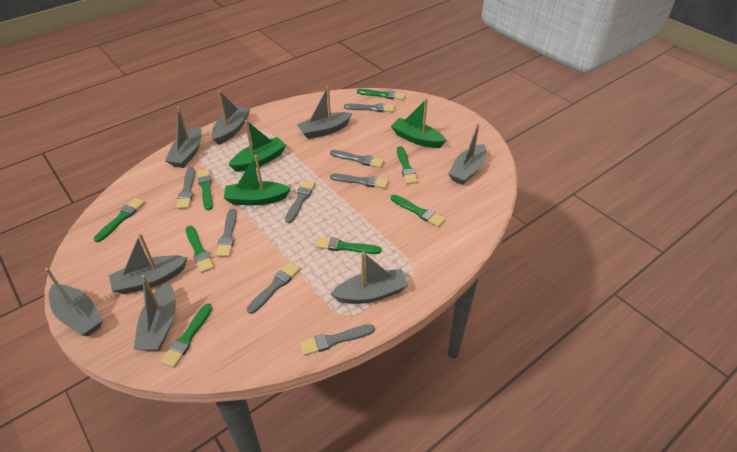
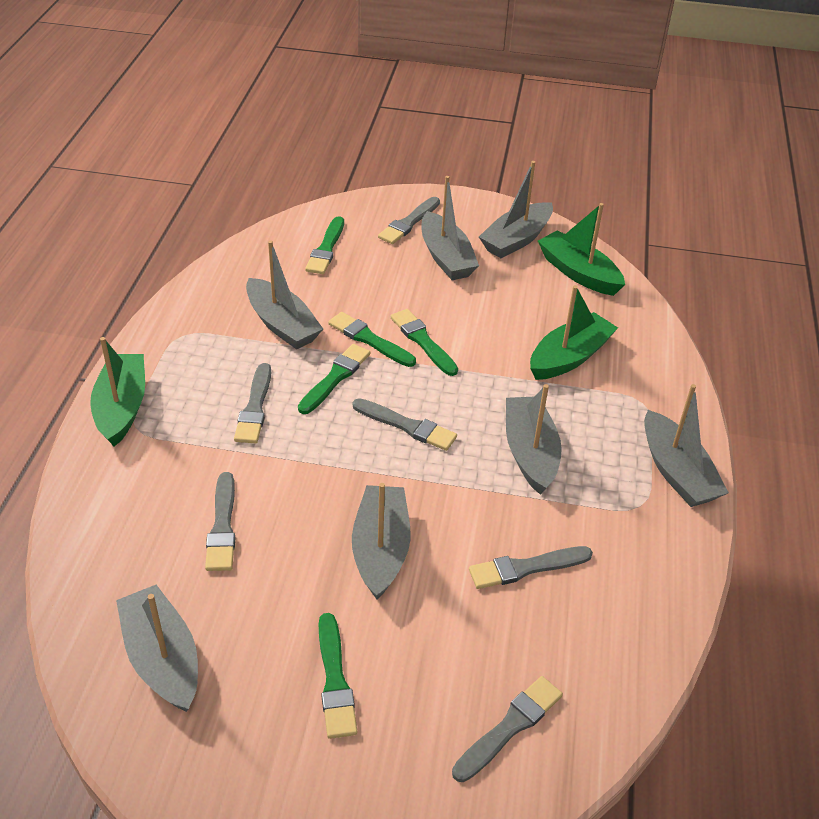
green brush: 8 -> 5
grey boat: 8 -> 7
grey brush: 8 -> 6

